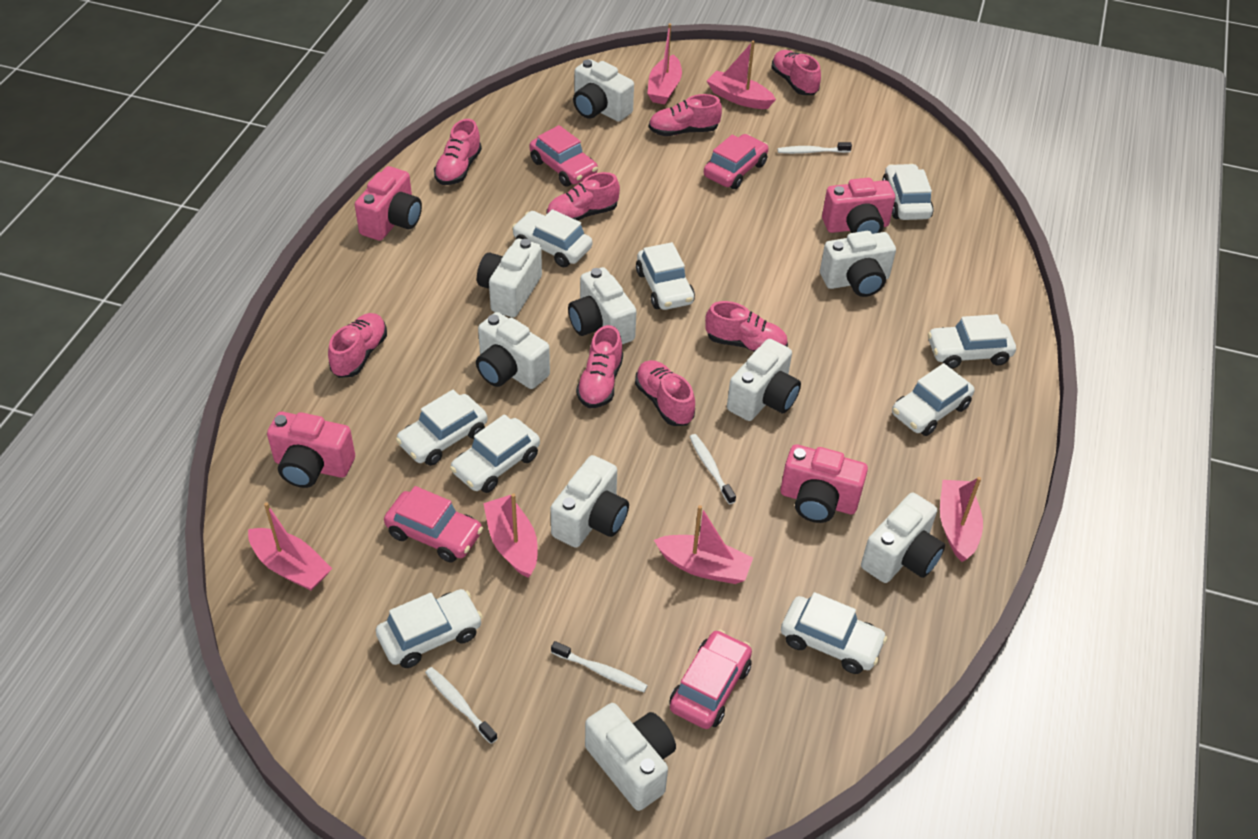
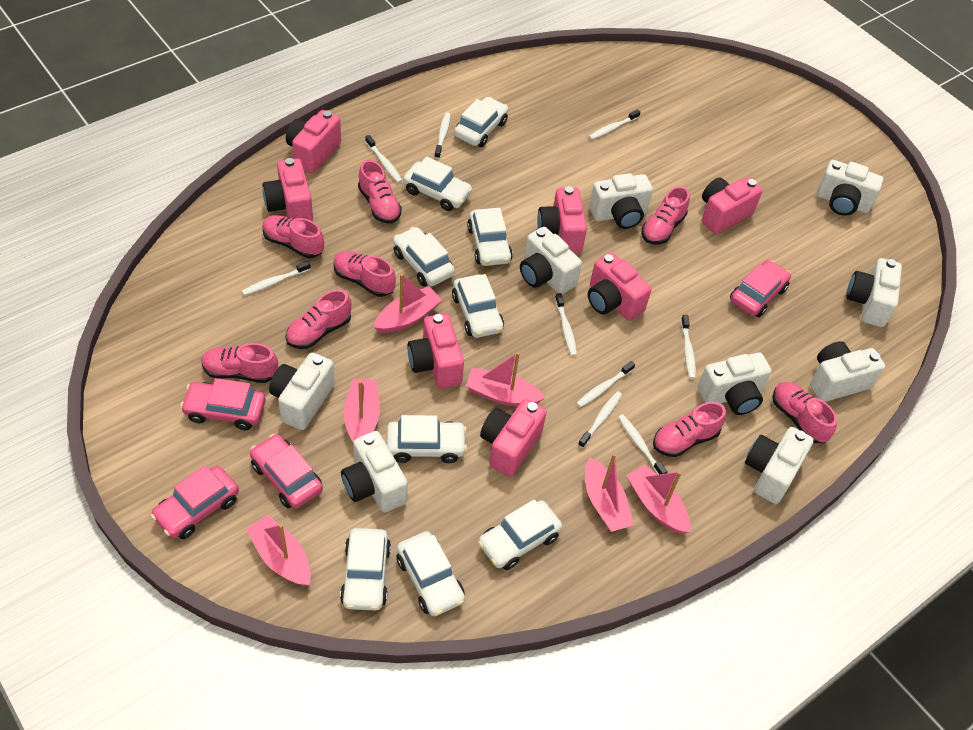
pink camera: 4 -> 7
white toothbrush: 4 -> 9

